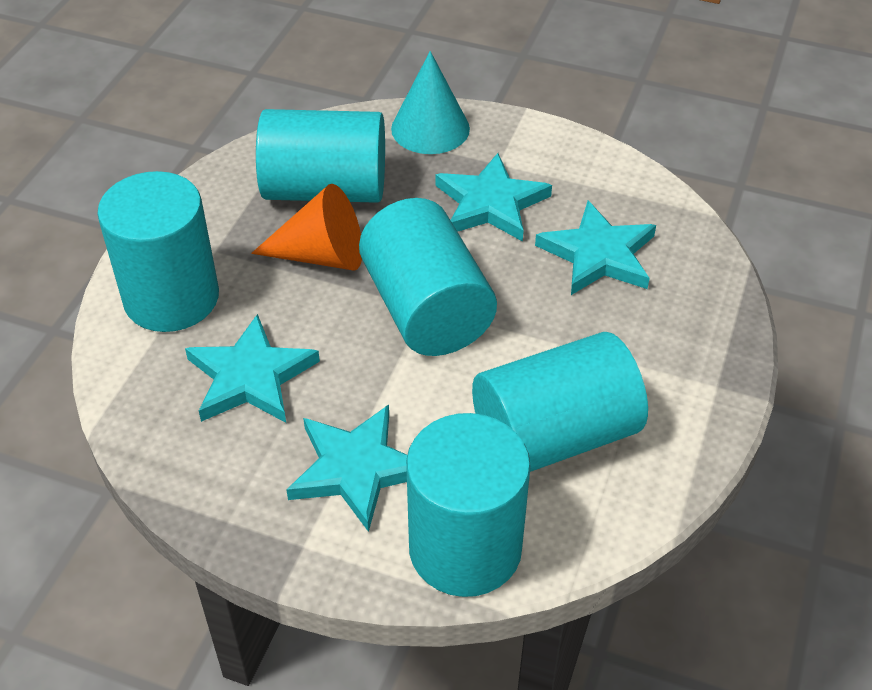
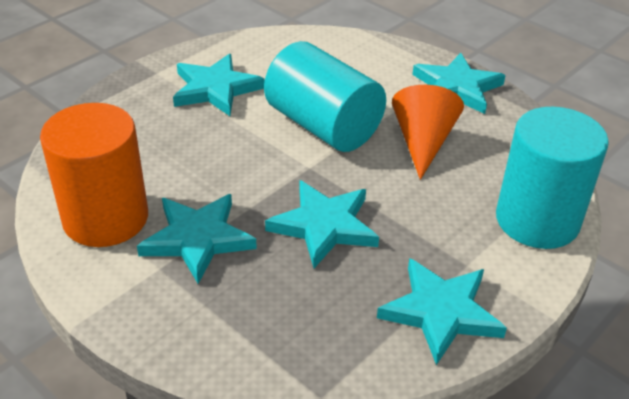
orange cylinder: 0 -> 1
turquoise cone: 1 -> 0
turquoise cylinder: 5 -> 2
turquoise star: 4 -> 5

